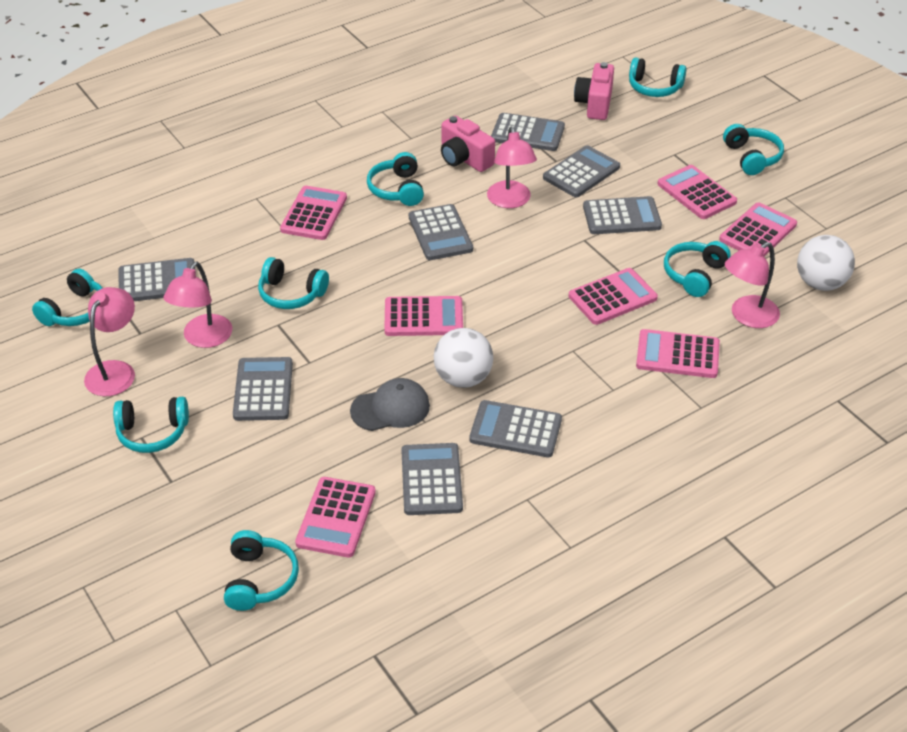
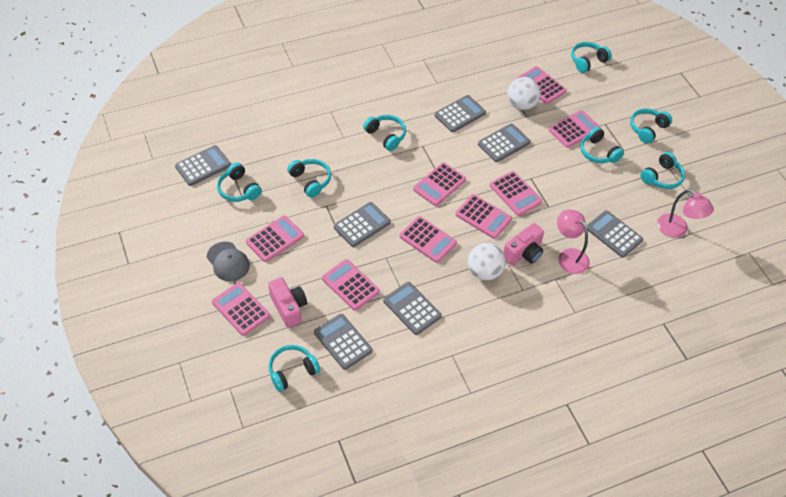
grey calculator: 8 -> 7
pink calculator: 7 -> 9
pink lamp: 4 -> 2

